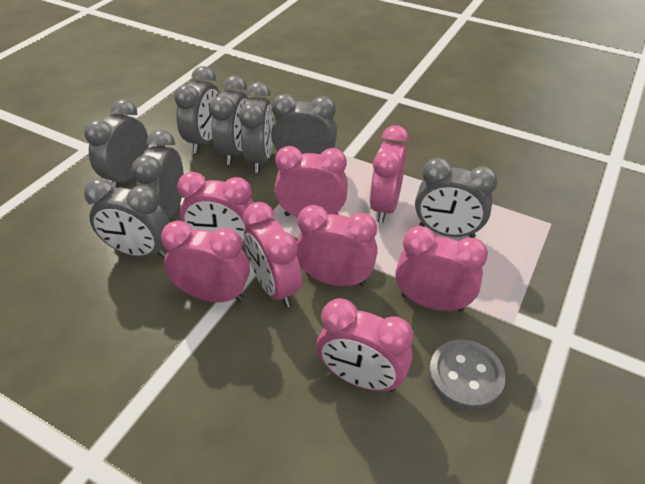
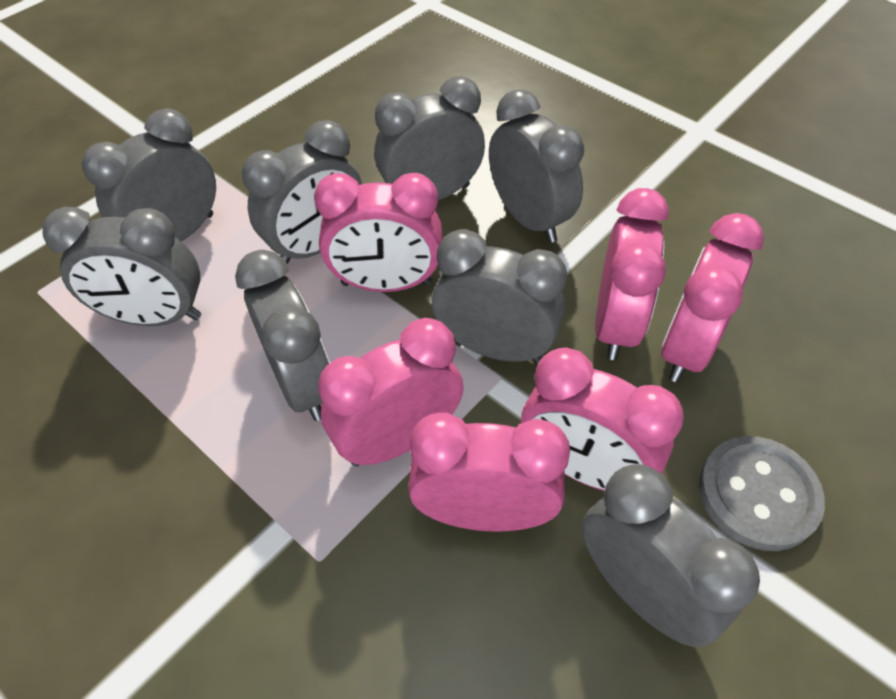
pink clock: 8 -> 6

